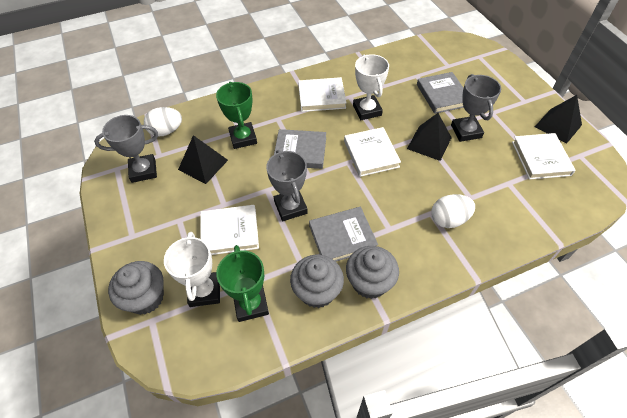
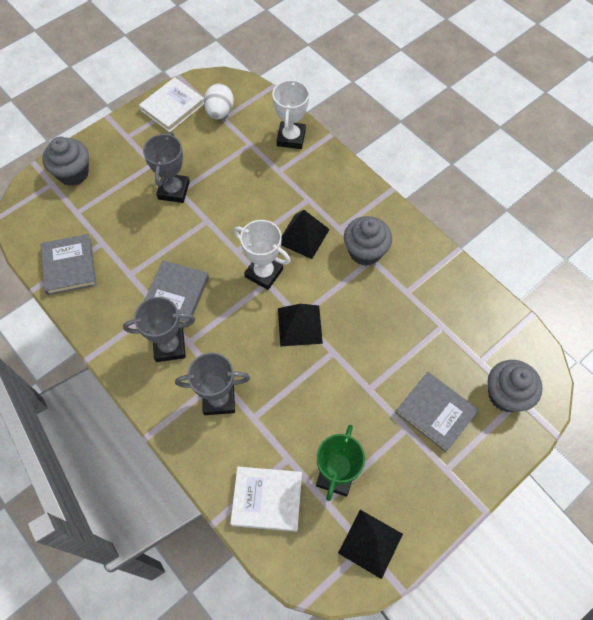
green trophy: 2 -> 1
white book: 4 -> 2
white egg: 2 -> 1

